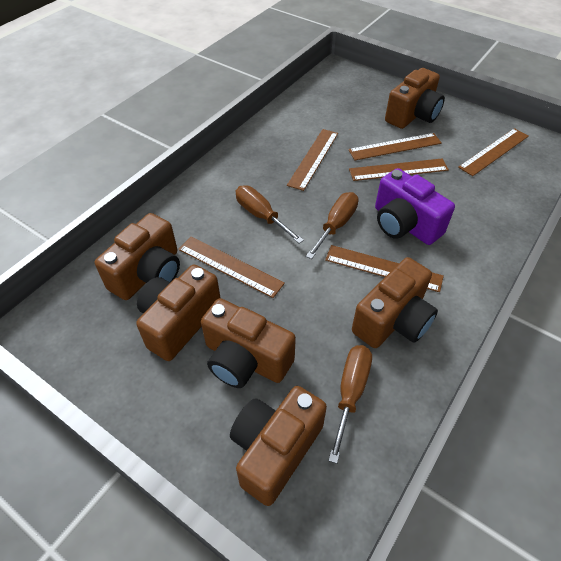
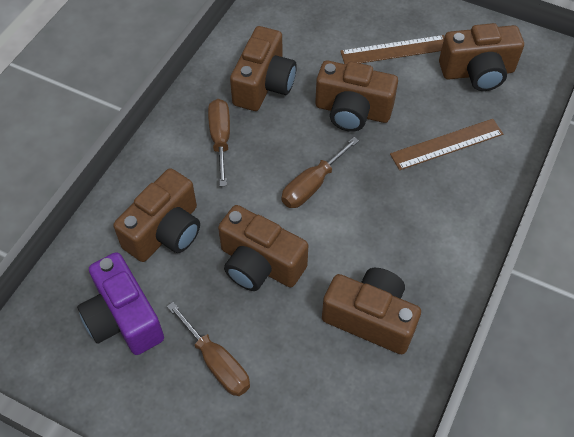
brown ruler: 6 -> 2

